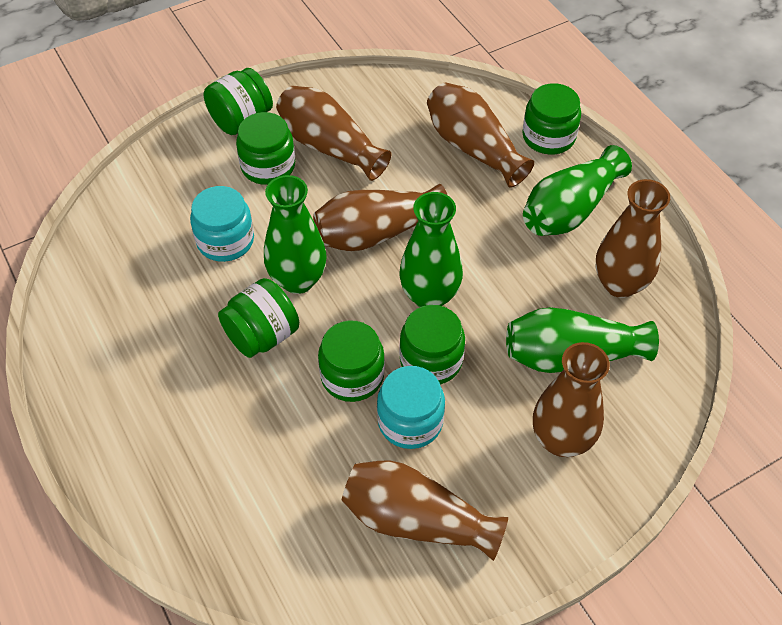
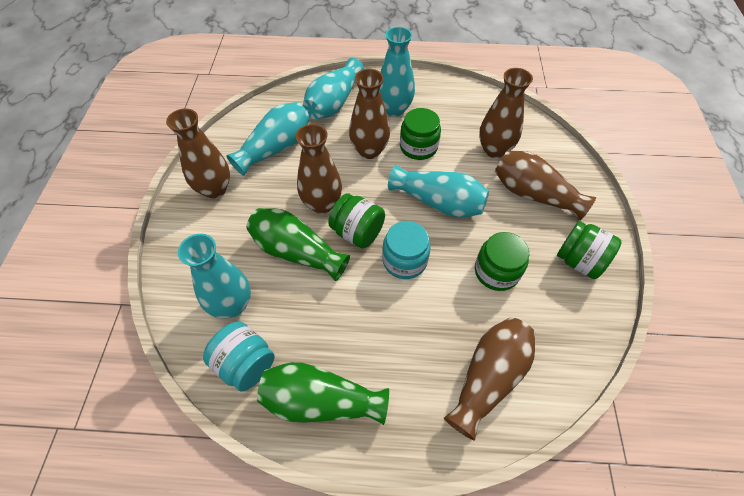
green jar: 6 -> 4
green vase: 4 -> 2
turquoise vase: 0 -> 5

